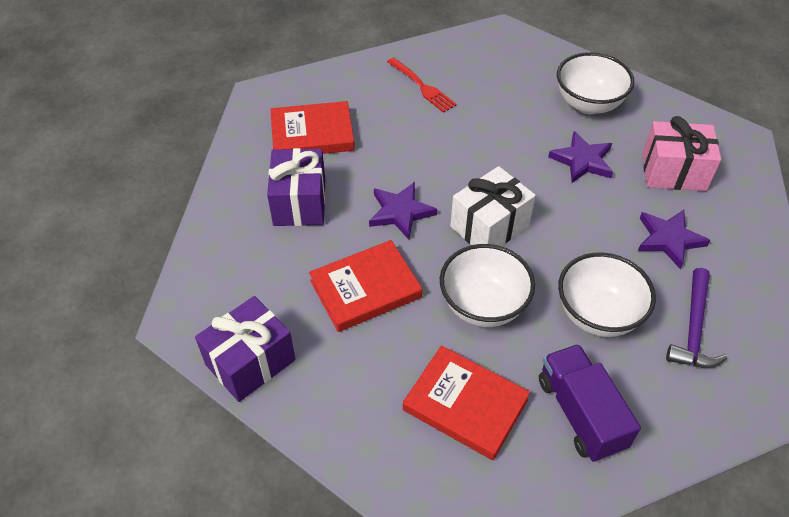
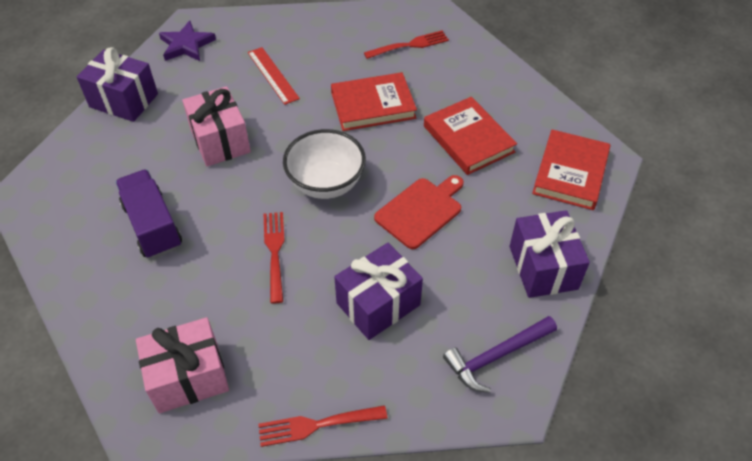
pink gift: 1 -> 2
purple gift: 2 -> 3
purple star: 3 -> 1
red cutting board: 0 -> 1
red fork: 1 -> 3
red ruler: 0 -> 1
white bowl: 3 -> 1
white gift: 1 -> 0

